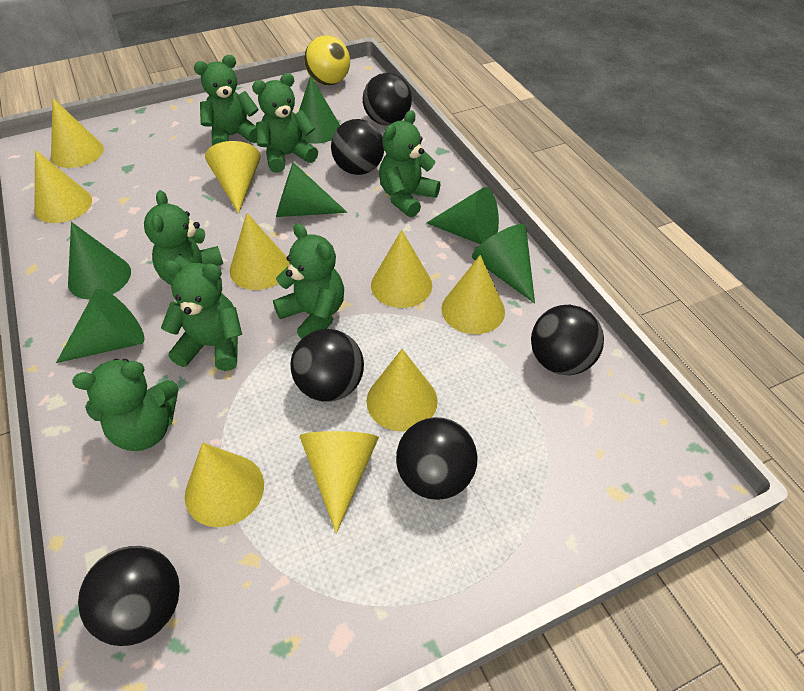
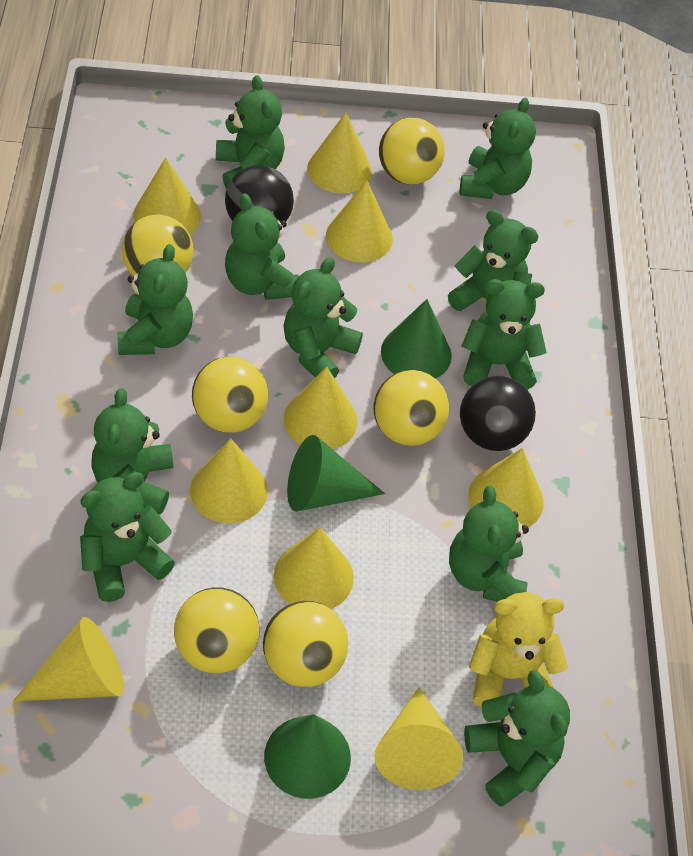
black ball: 6 -> 2
green cone: 6 -> 3
green teddy bear: 7 -> 11
yellow ball: 1 -> 6
yellow teddy bear: 0 -> 1

